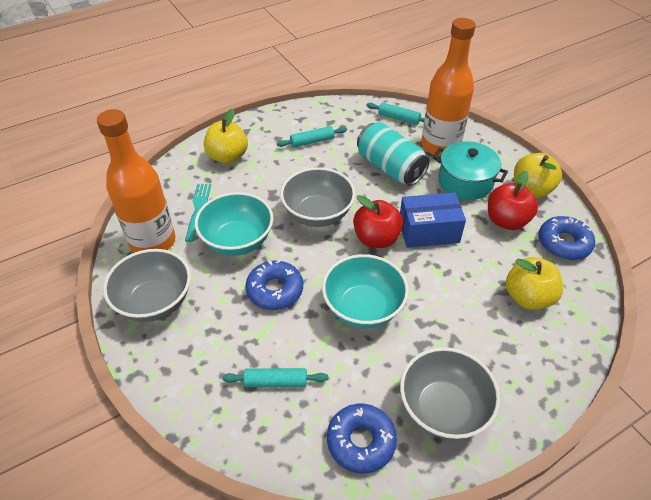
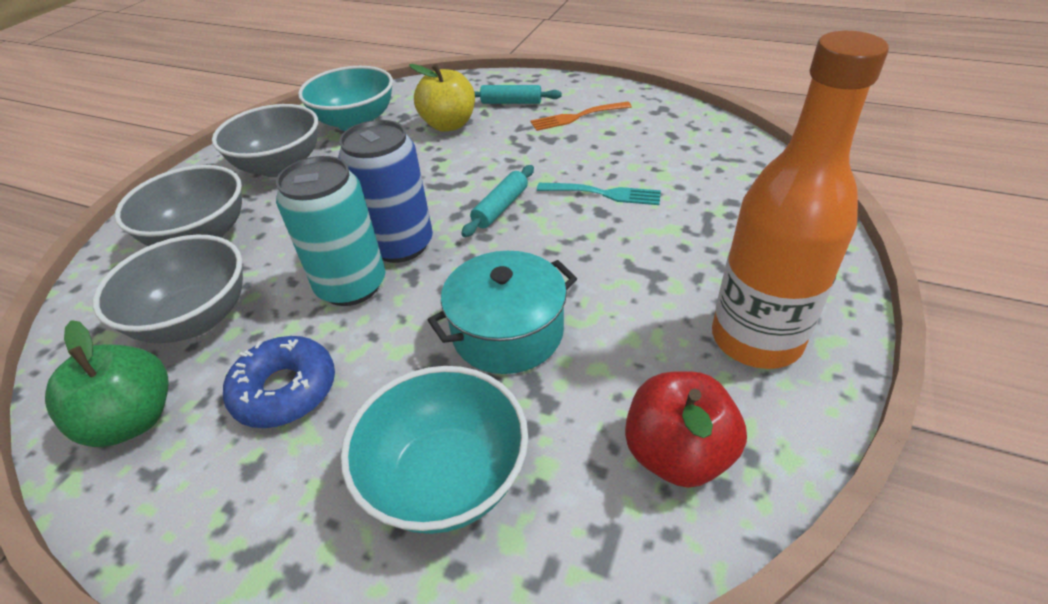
blue box: 1 -> 0
blue can: 0 -> 1
blue donut: 3 -> 1
green apple: 0 -> 1
orange bottle: 2 -> 1
orange fork: 0 -> 1
red apple: 2 -> 1
turquoise rolling pin: 3 -> 2
yellow apple: 3 -> 1

